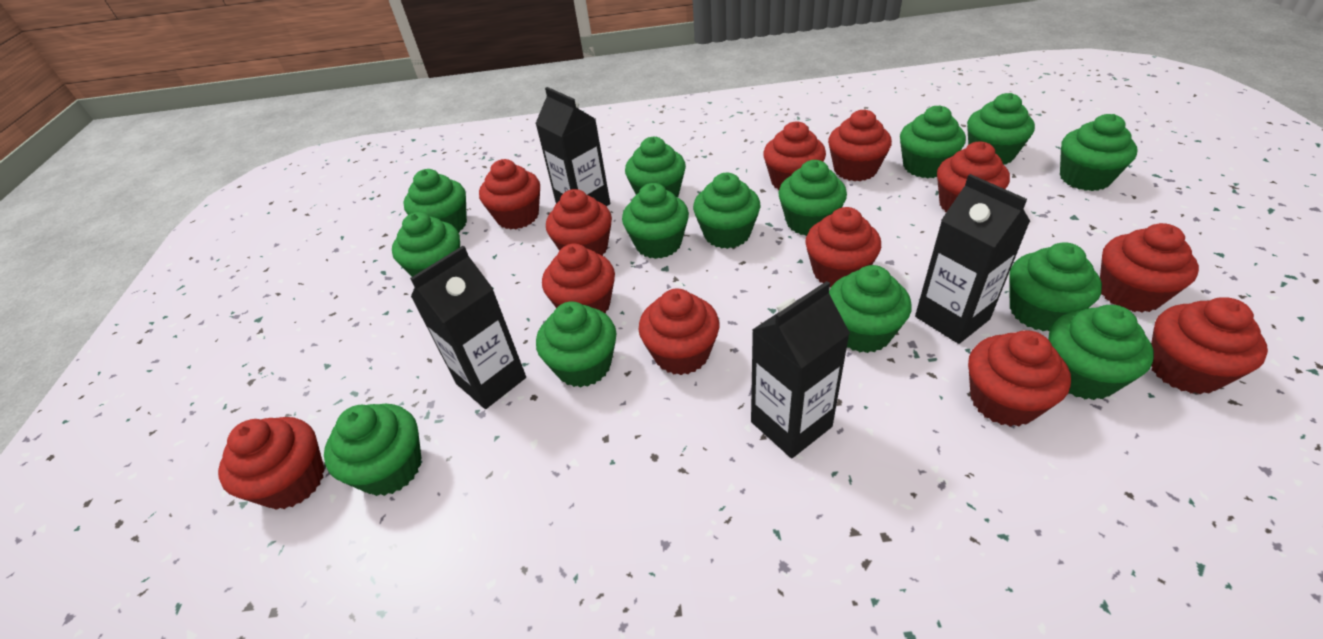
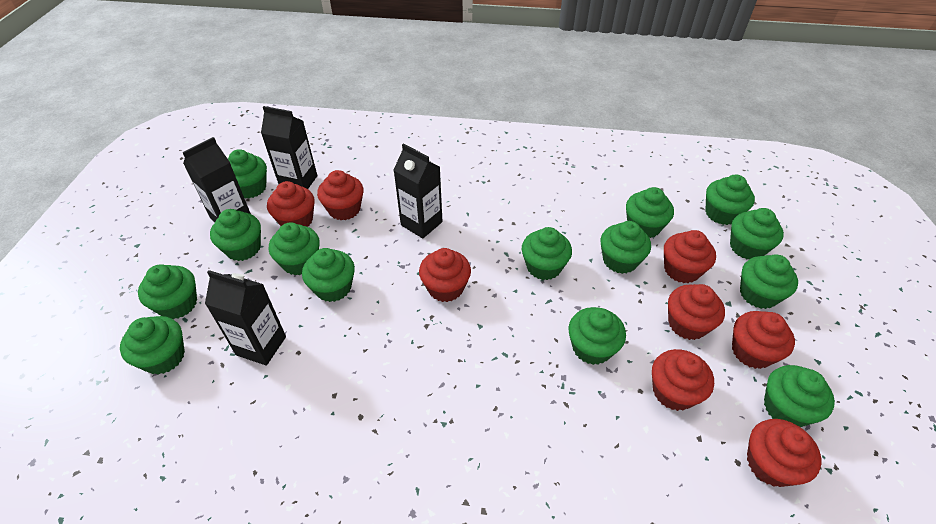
red cupcake: 12 -> 8

